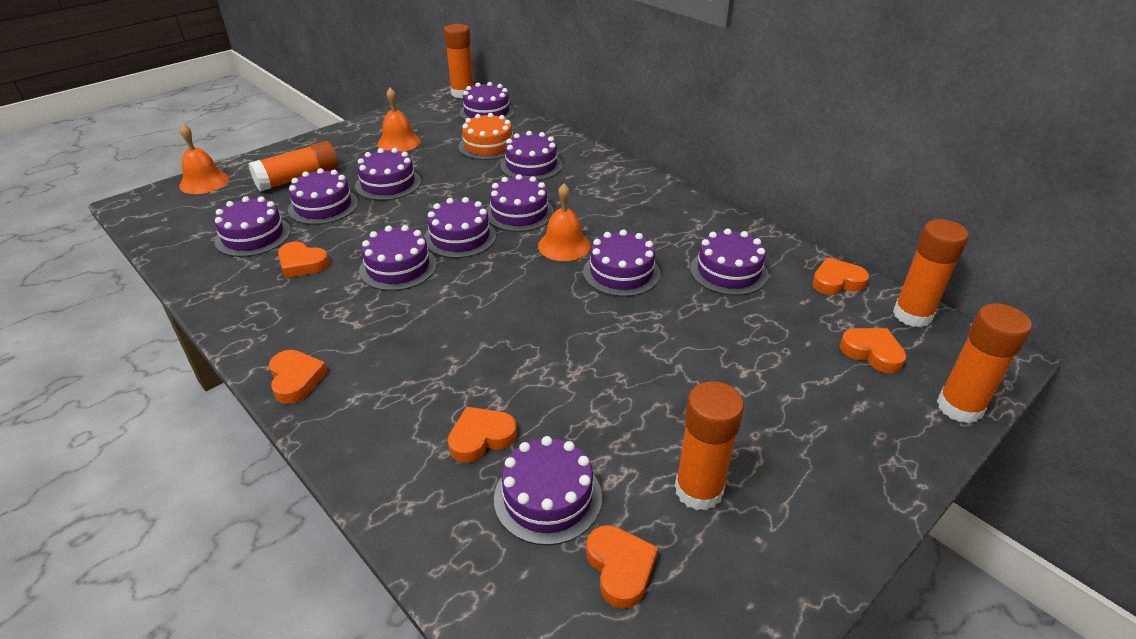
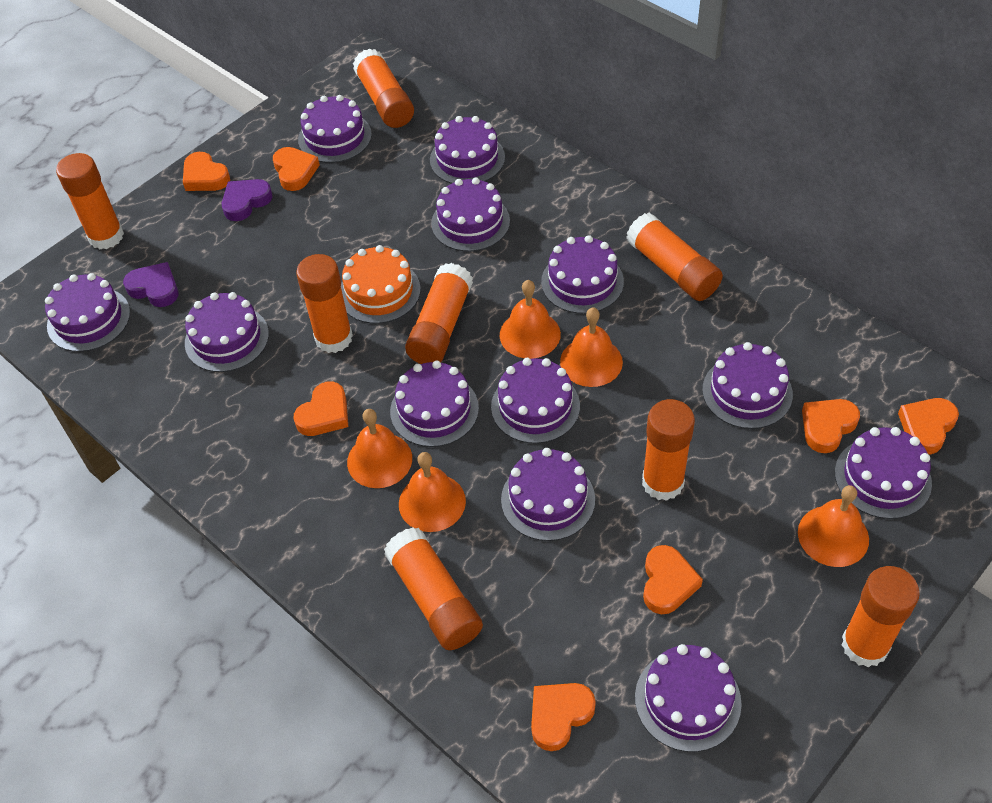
orange bell: 3 -> 5
orange glue stick: 5 -> 8
orange heart: 6 -> 7
purple cake: 11 -> 12
purple heart: 0 -> 2

